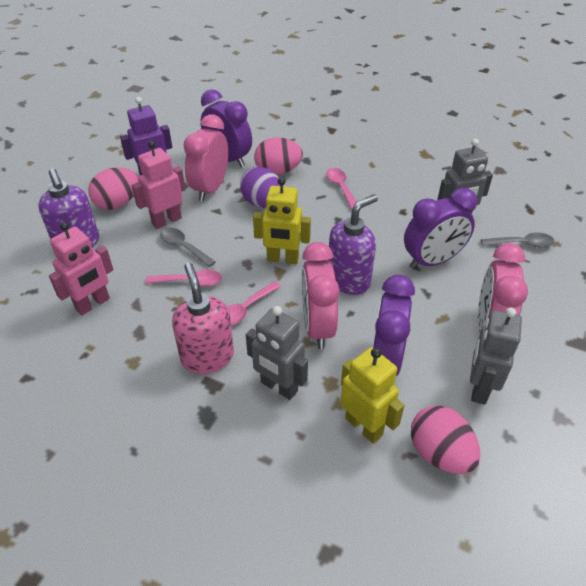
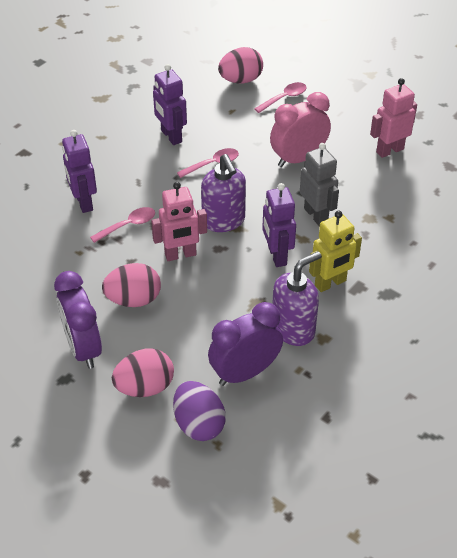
grey robot: 3 -> 1
grey spoon: 2 -> 0
pink clock: 3 -> 1
pink soap dispenser: 1 -> 0
purple clock: 3 -> 2
purple robot: 1 -> 3
yellow robot: 2 -> 1

